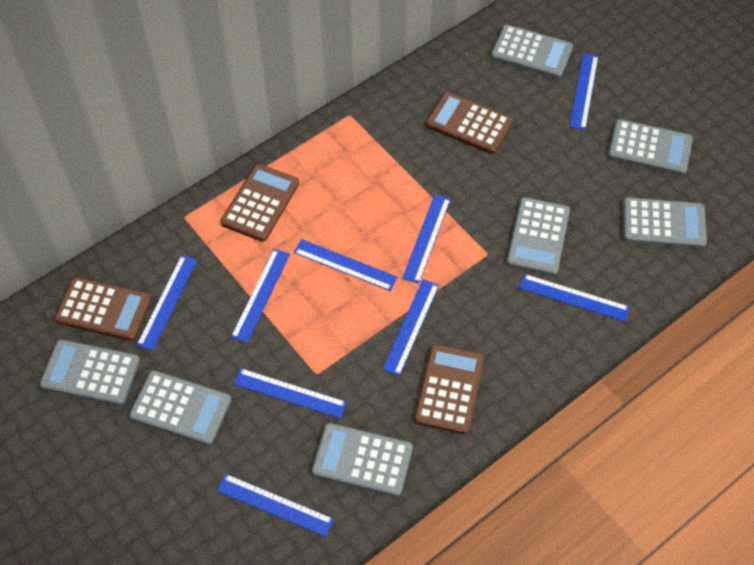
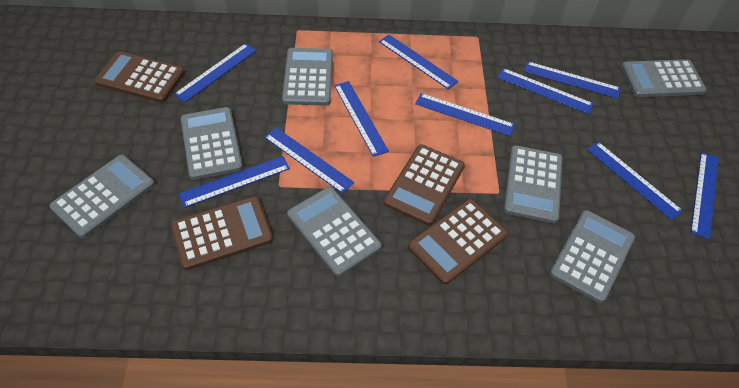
blue ruler: 9 -> 10

